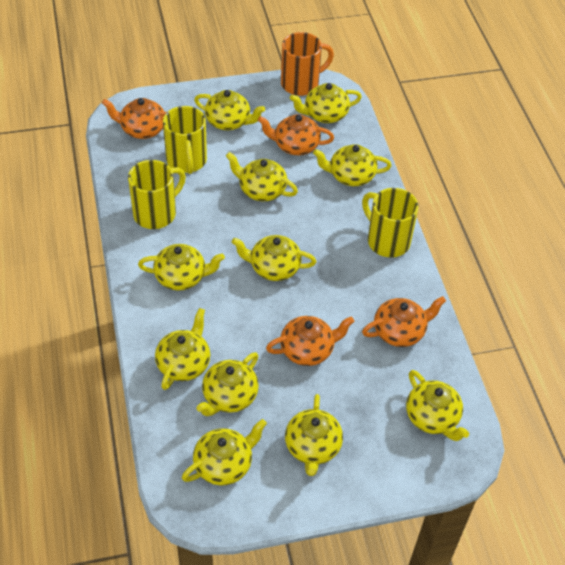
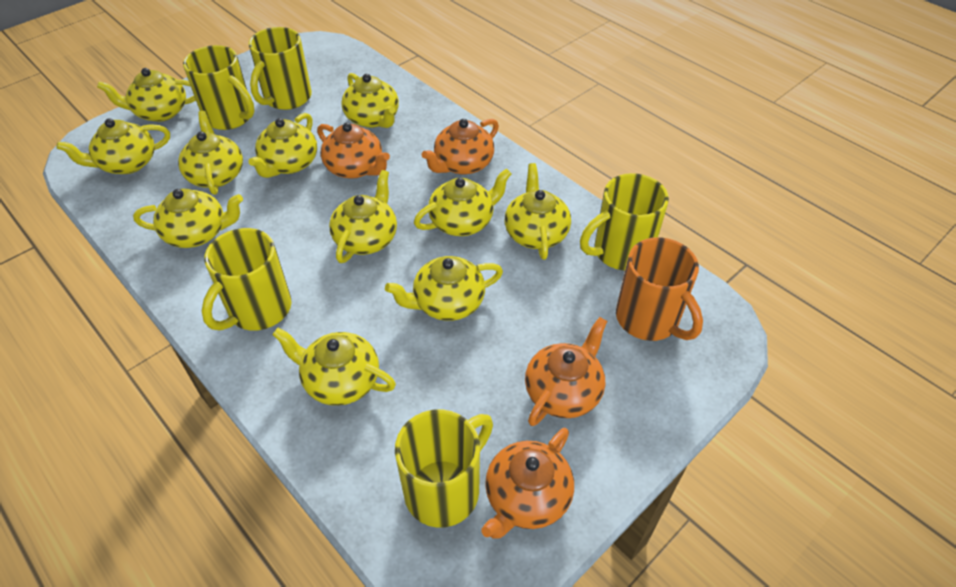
yellow mug: 3 -> 5

